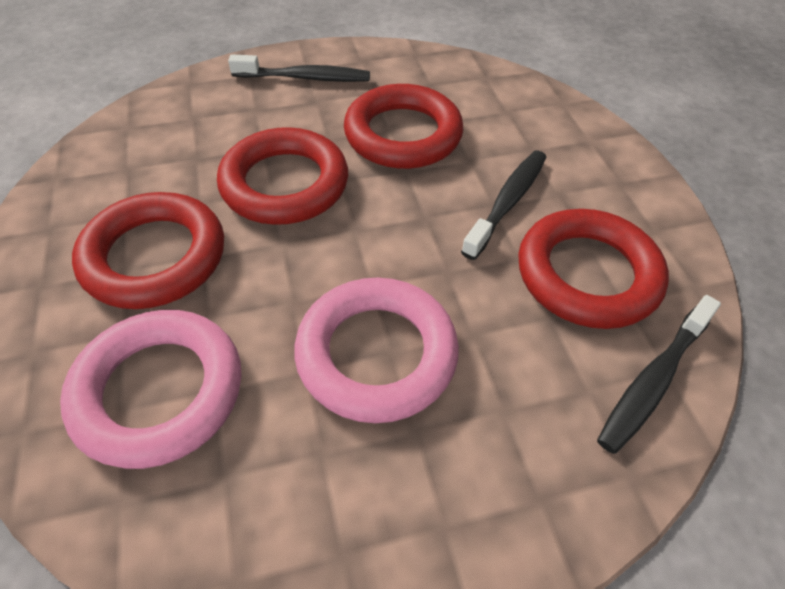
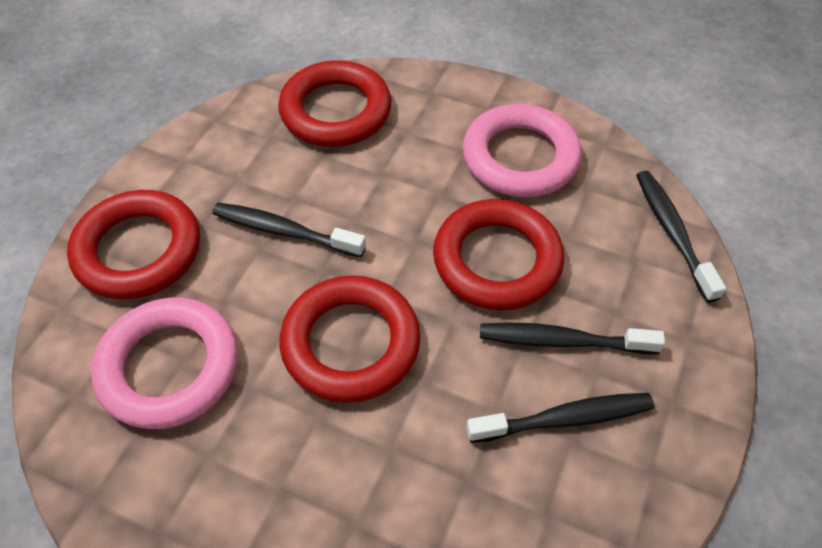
black toothbrush: 3 -> 4

